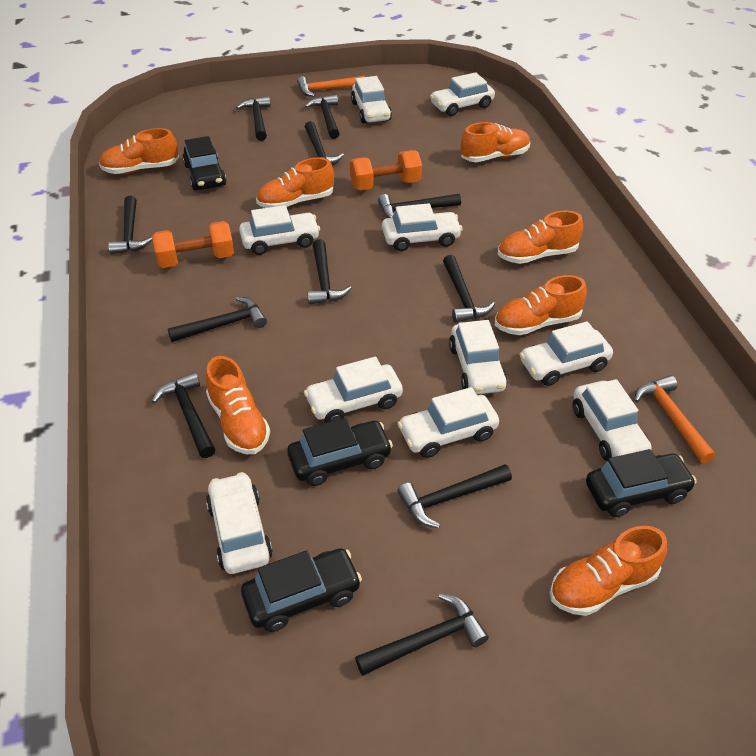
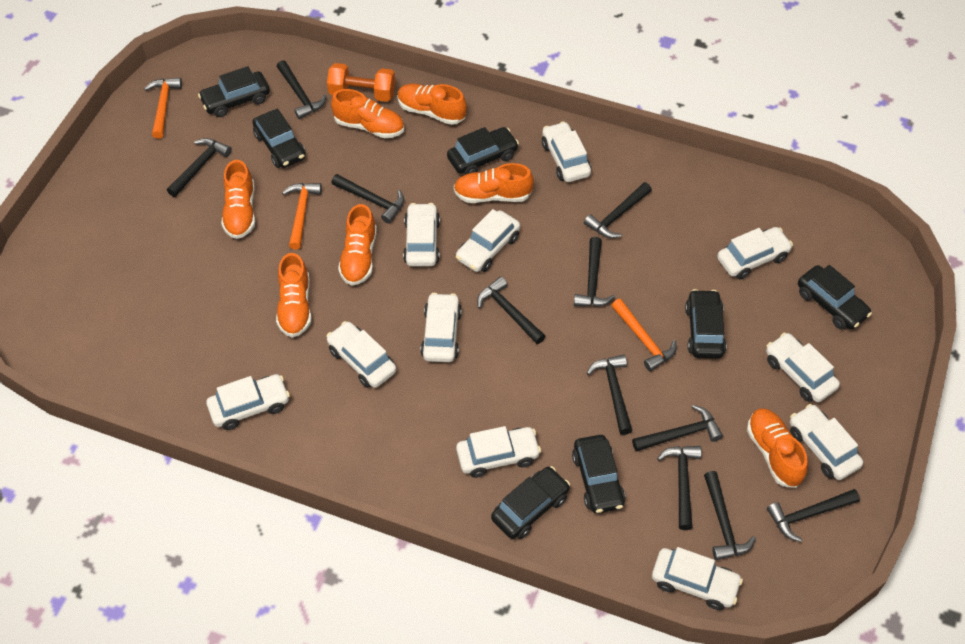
black car: 4 -> 7
orange dumbbell: 2 -> 1
orange hammer: 2 -> 3
white car: 10 -> 11

